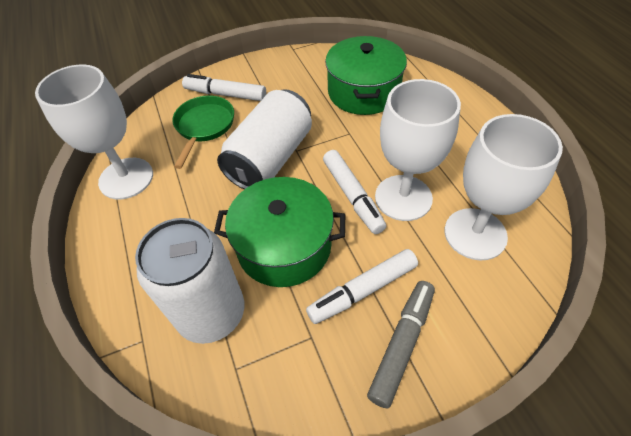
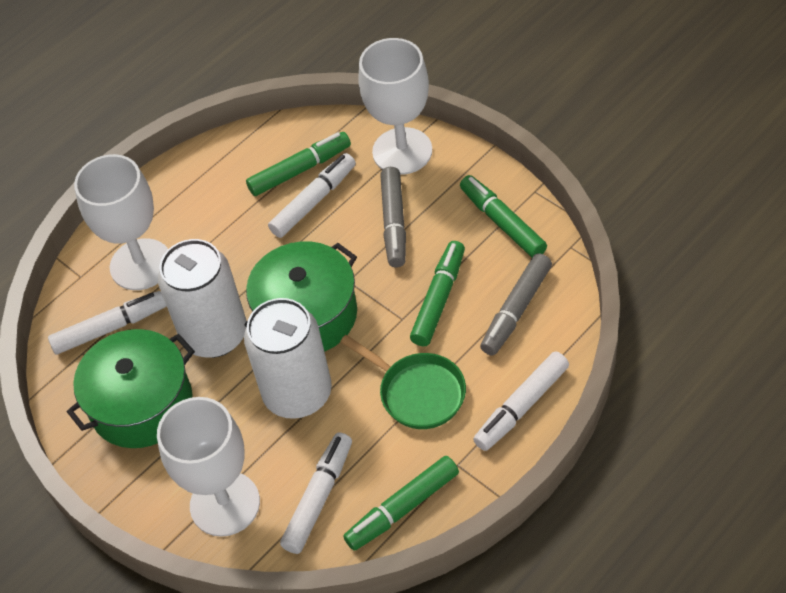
green marker: 0 -> 4
grey marker: 1 -> 2
white marker: 3 -> 4

